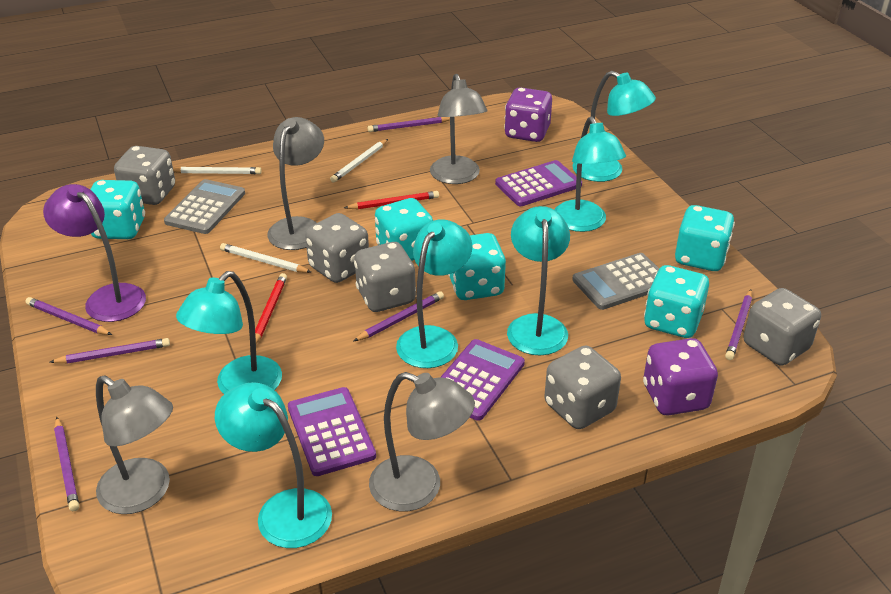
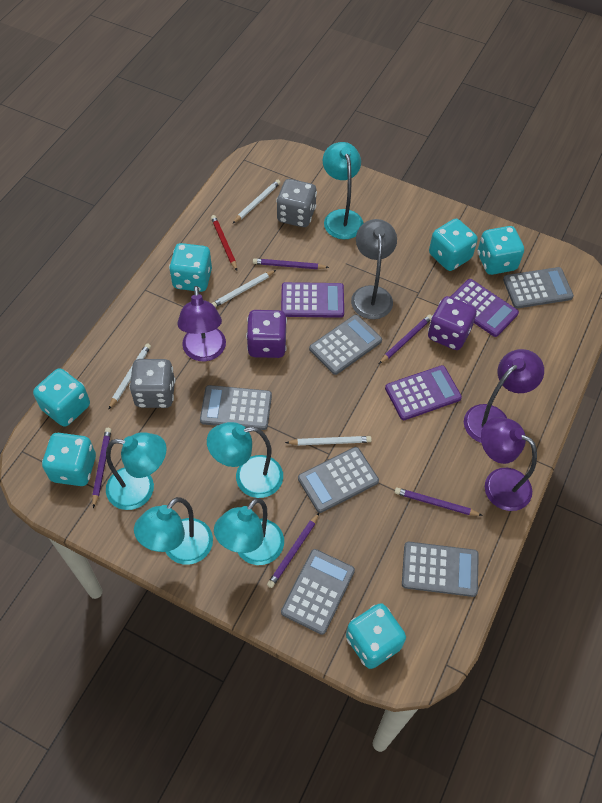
grey calculator: 2 -> 6
grey dice: 5 -> 2
grey lamp: 4 -> 1
purple lamp: 1 -> 3
purple pencil: 6 -> 5
red pencil: 2 -> 1
turquoise dice: 5 -> 6
turquoise lamp: 6 -> 5
white pencil: 3 -> 4

